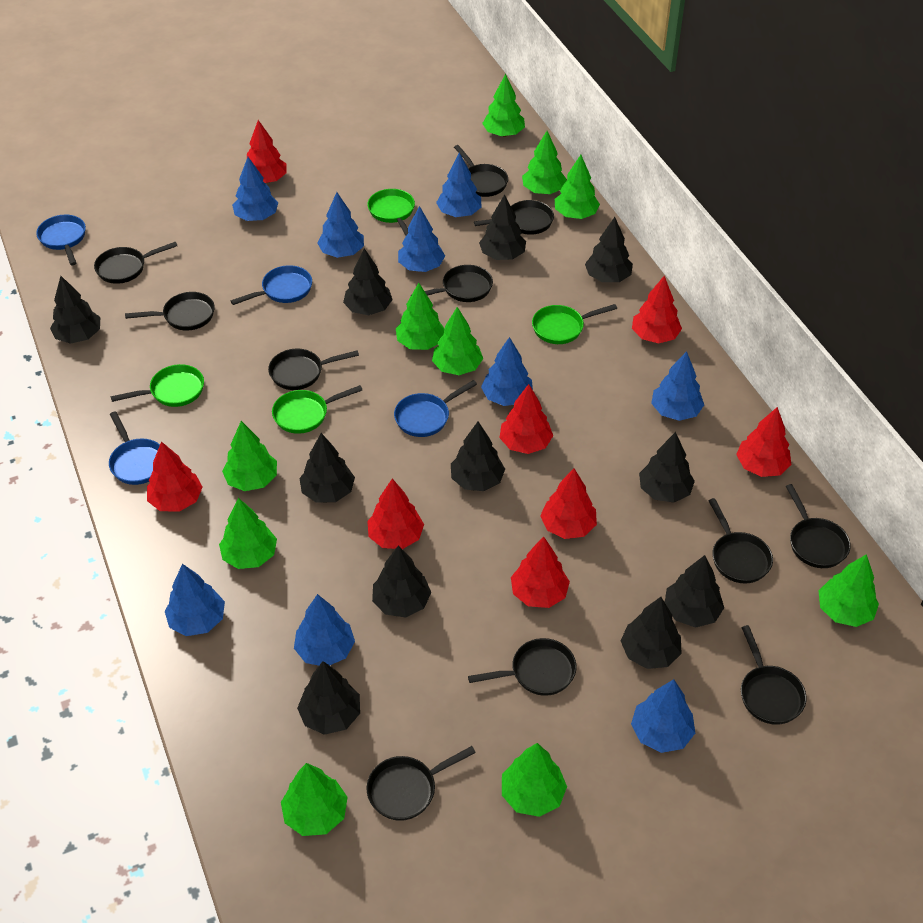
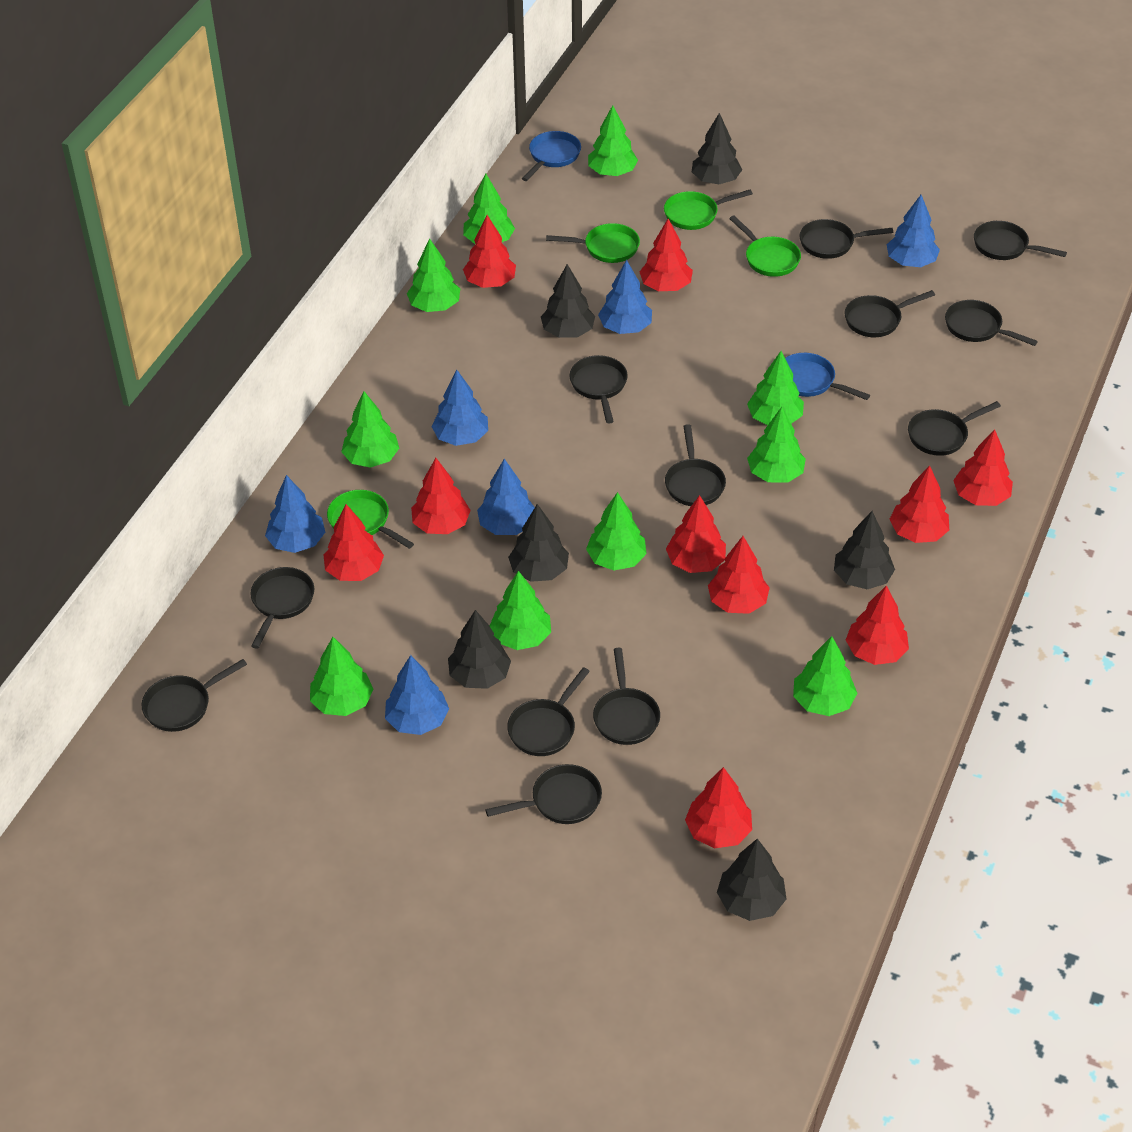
black pan: 11 -> 12
black tree: 11 -> 6
blue pan: 4 -> 2
blue tree: 9 -> 6
red tree: 8 -> 10

